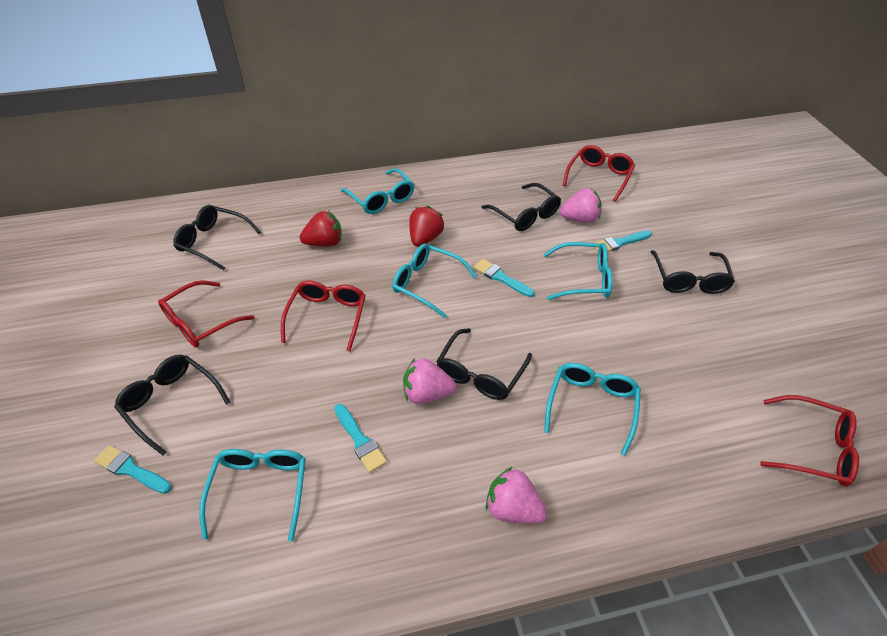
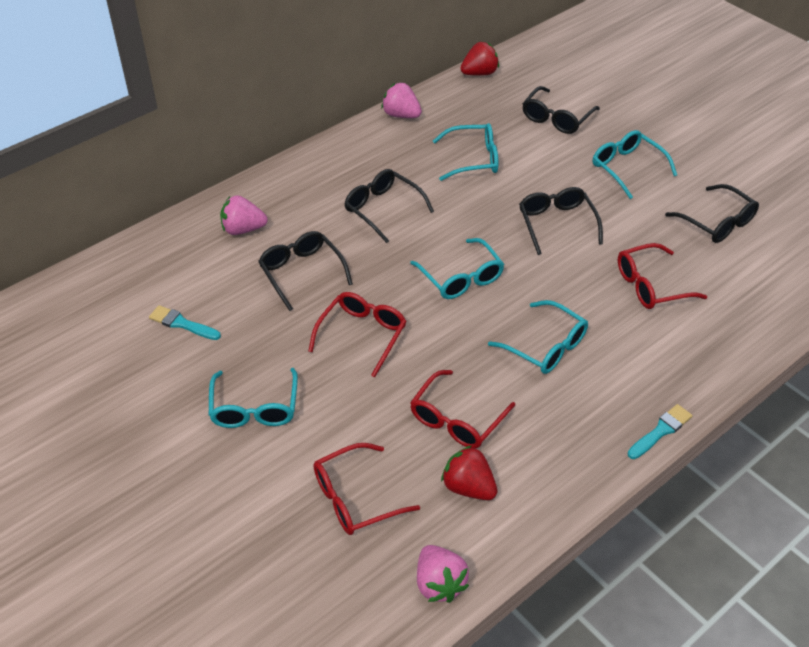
turquoise brush: 4 -> 2

